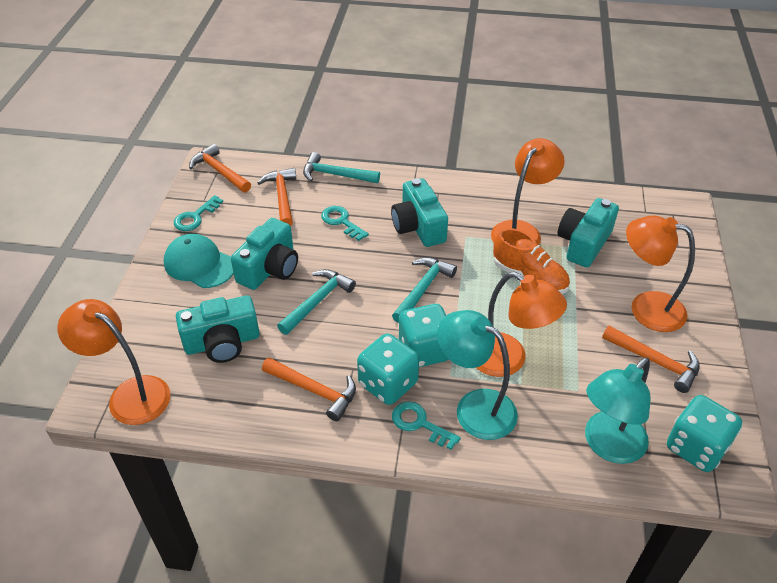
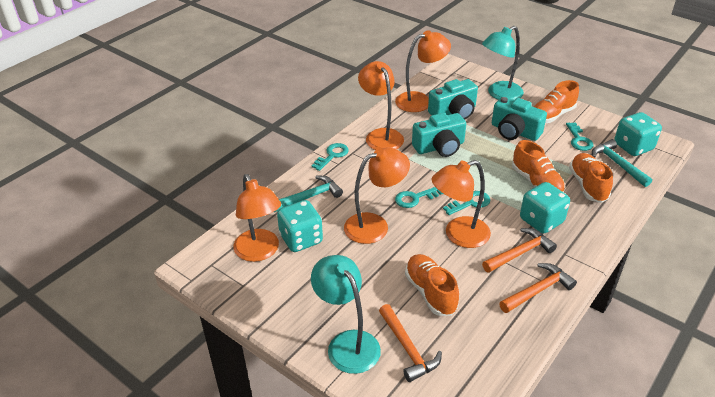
orange hammer: 4 -> 3
orange lamp: 4 -> 5
orange shoe: 1 -> 4
turquoise camera: 4 -> 3
turquoise cap: 1 -> 0
turquoise hammer: 3 -> 2
turquoise key: 3 -> 4

